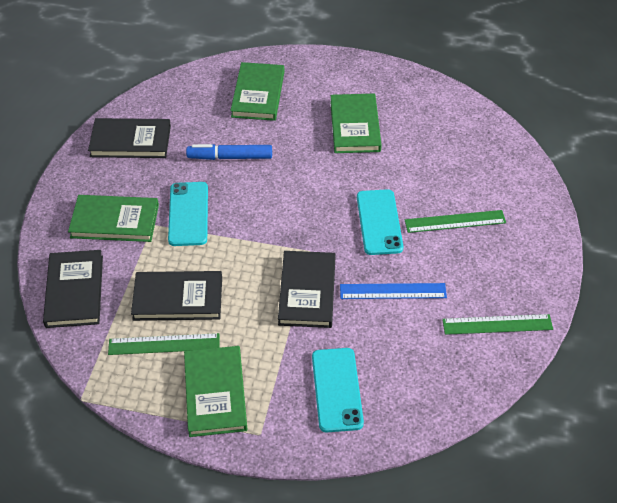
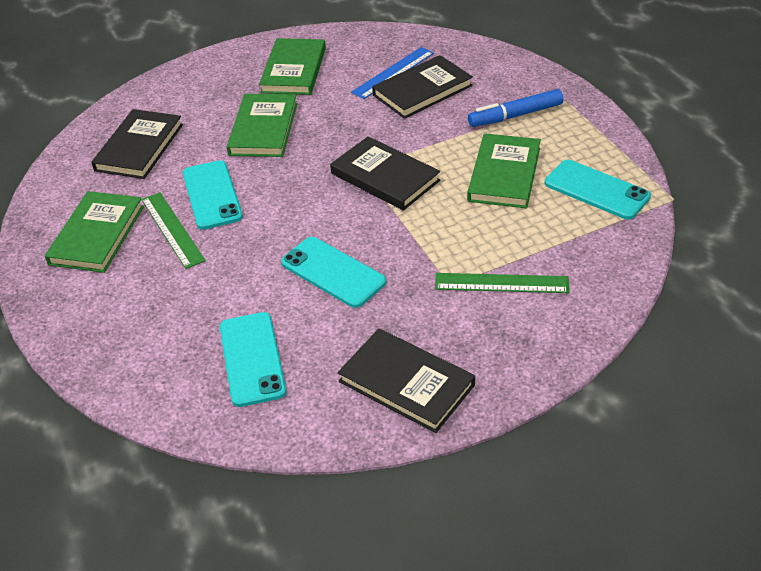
green ruler: 3 -> 2
turquoise phone: 3 -> 4

